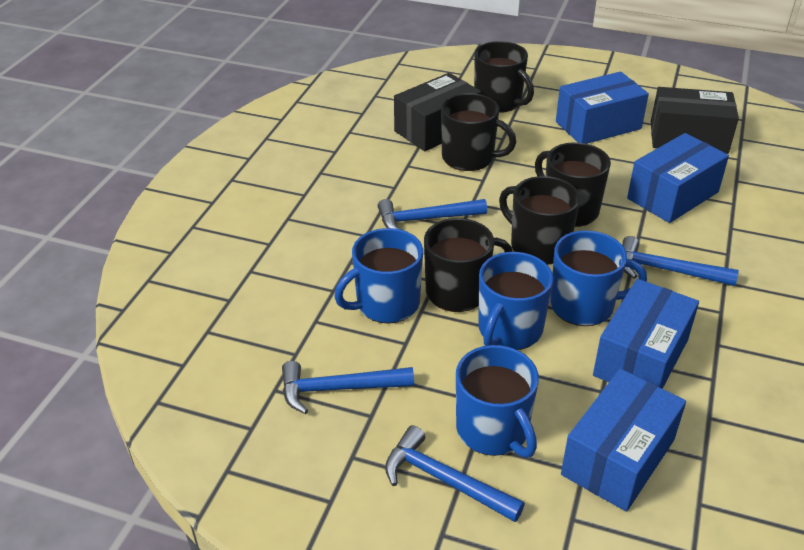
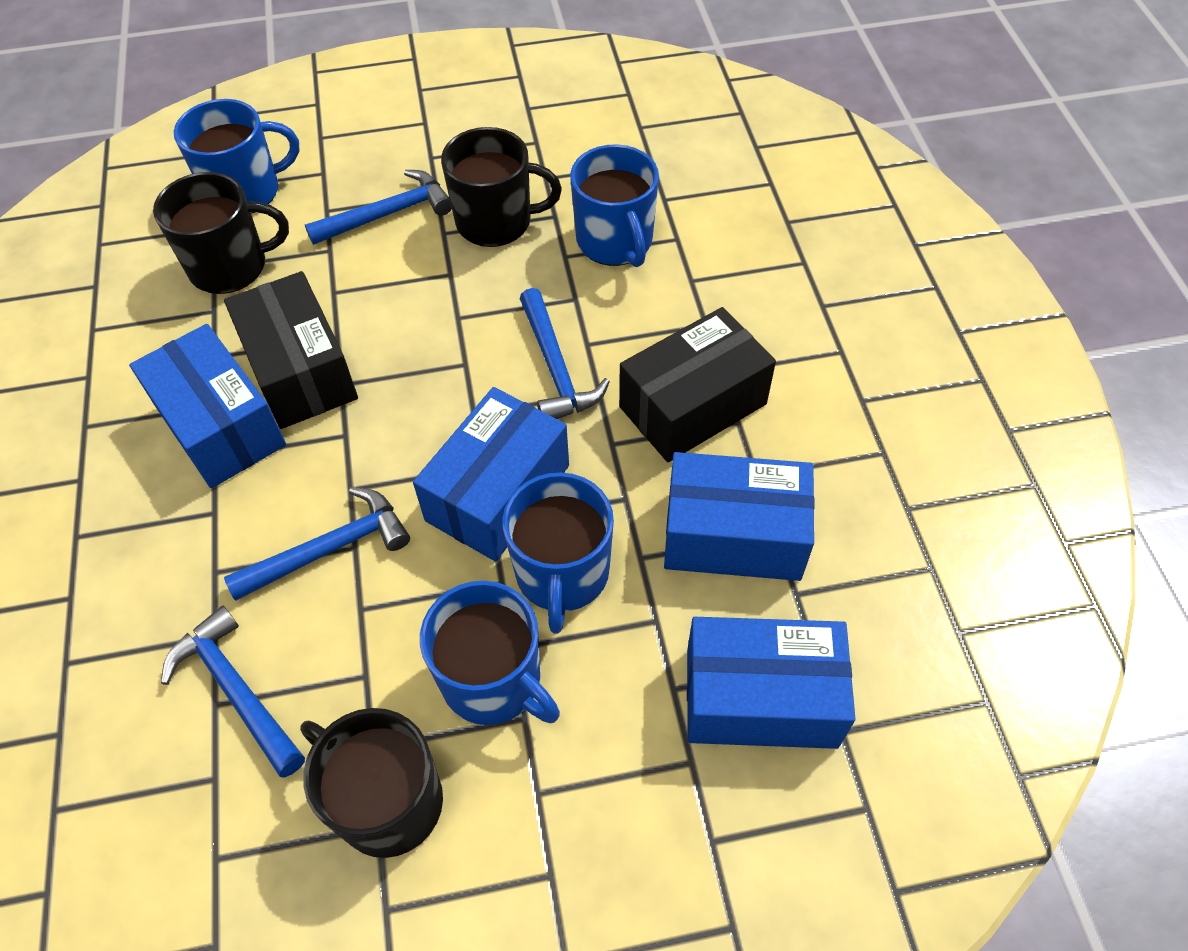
black mug: 5 -> 3

